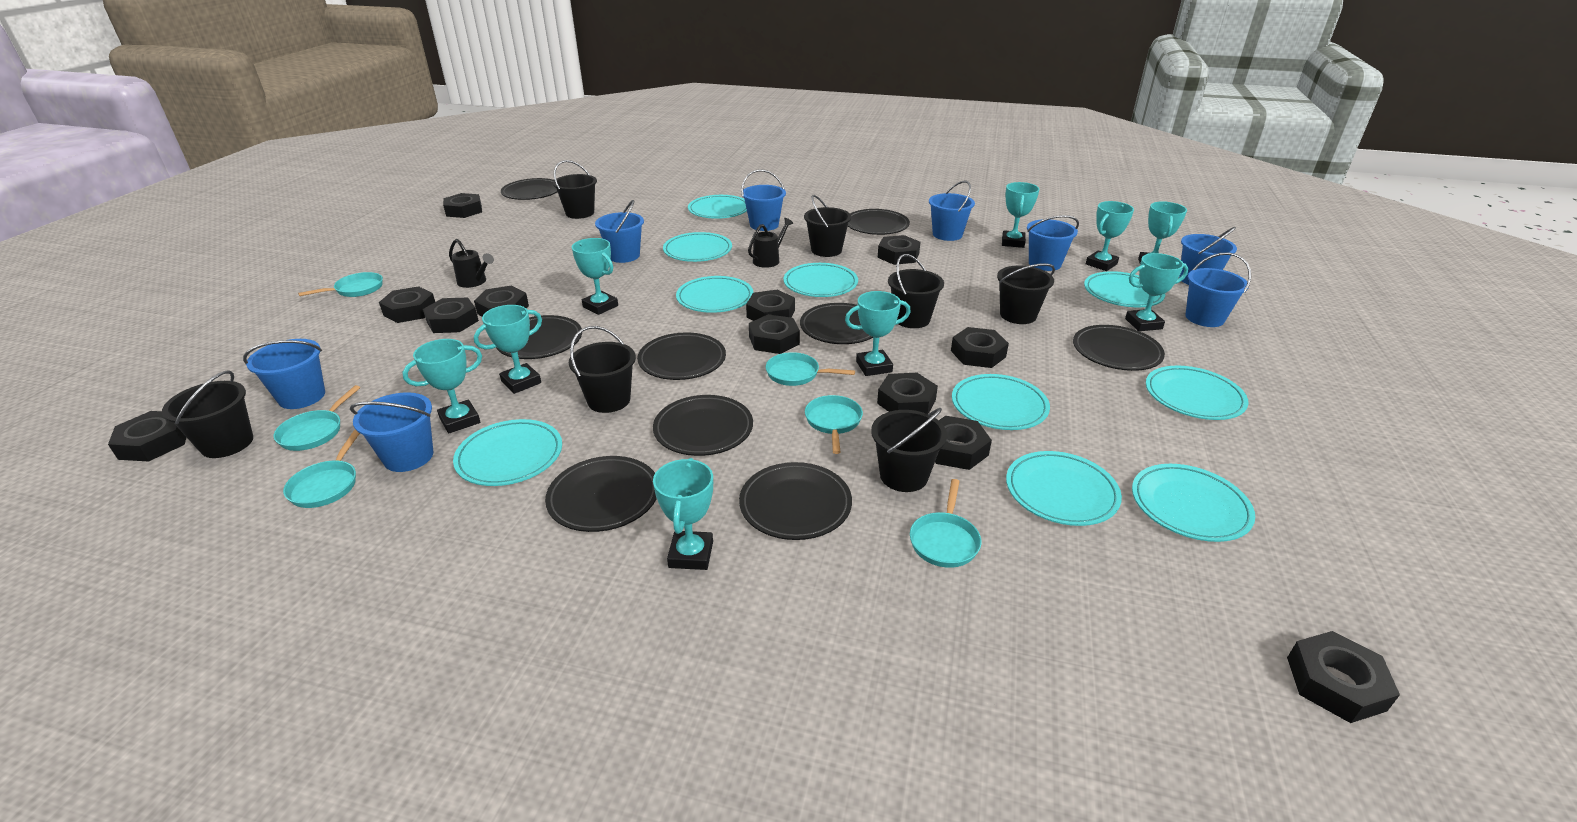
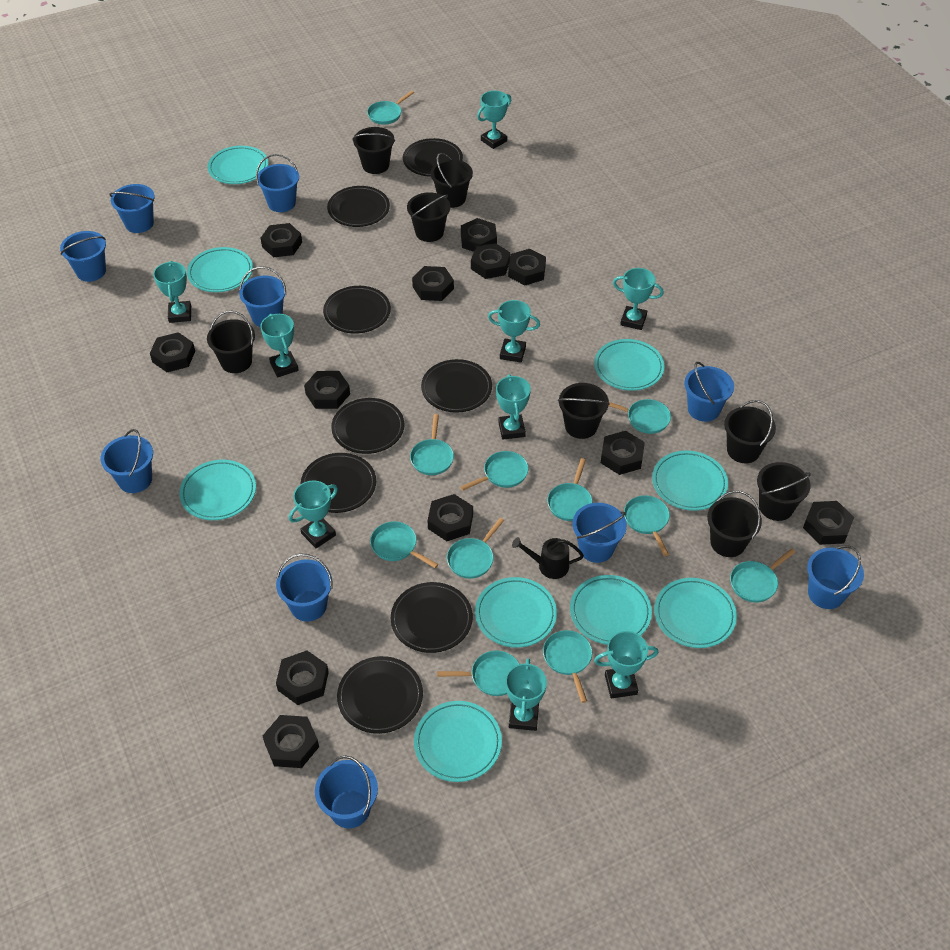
black bucket: 7 -> 8
black plate: 9 -> 8
black watering can: 2 -> 1
blue bucket: 8 -> 10
turquoise pan: 6 -> 11
turquoise plate: 10 -> 9

